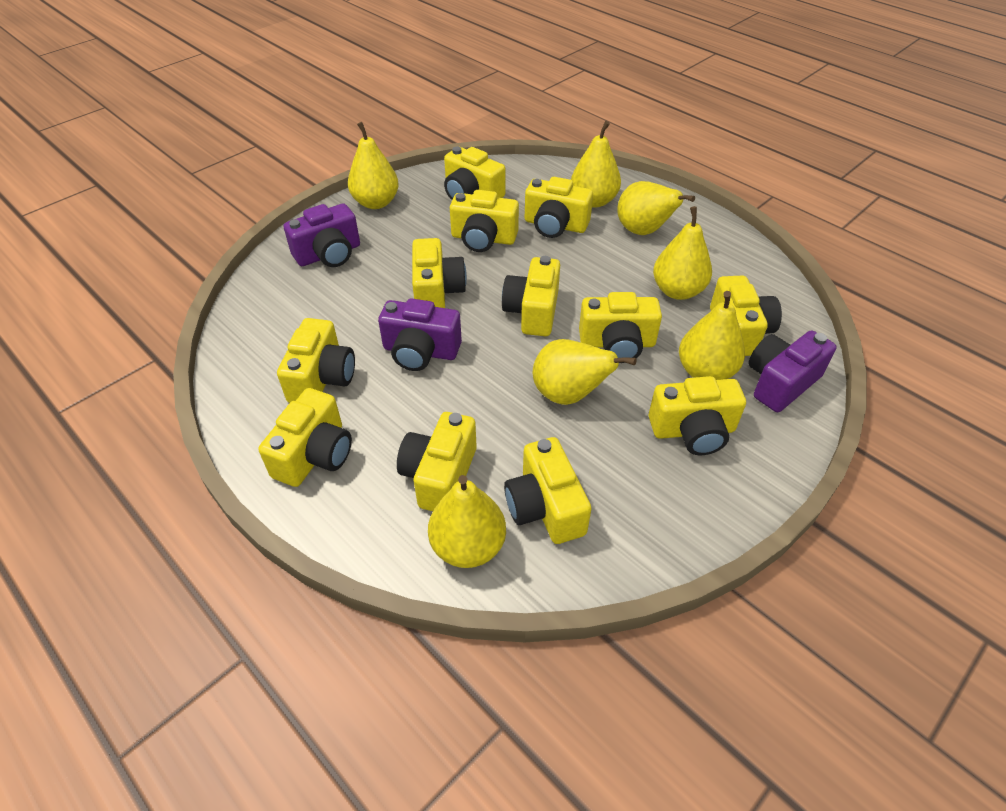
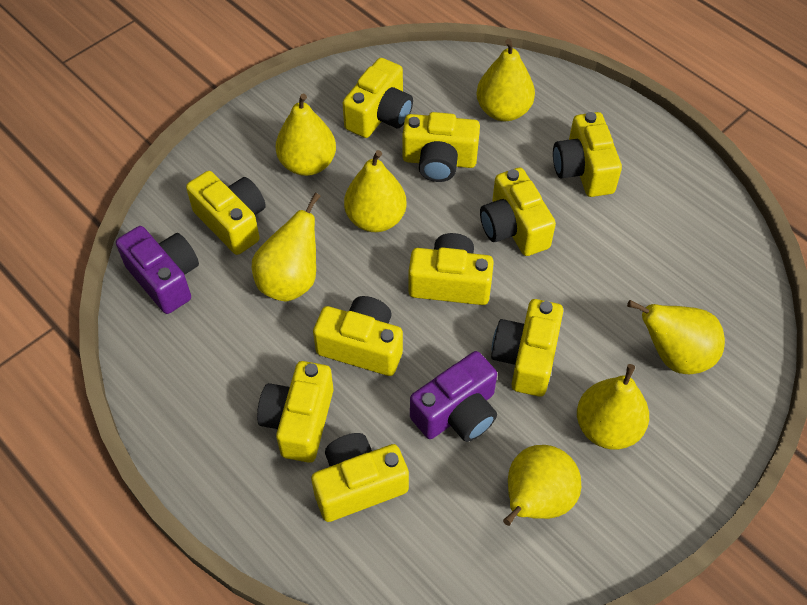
purple camera: 3 -> 2
yellow camera: 12 -> 10

